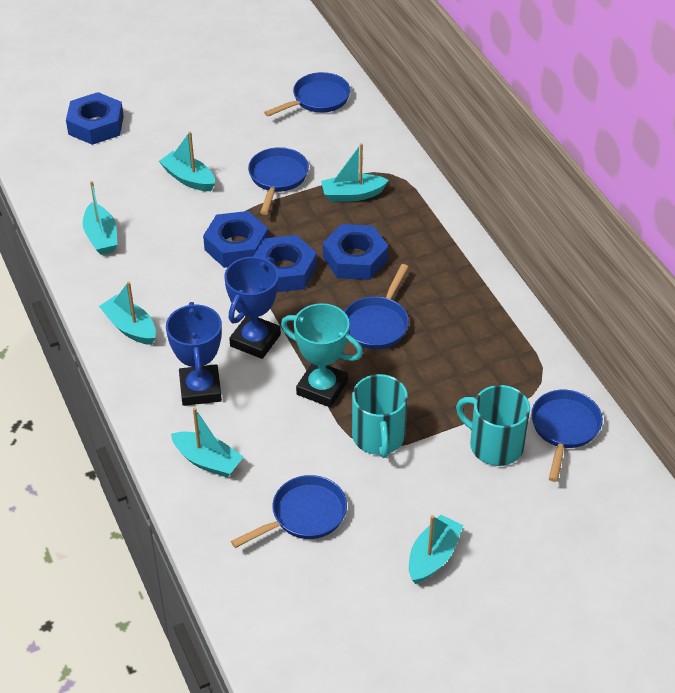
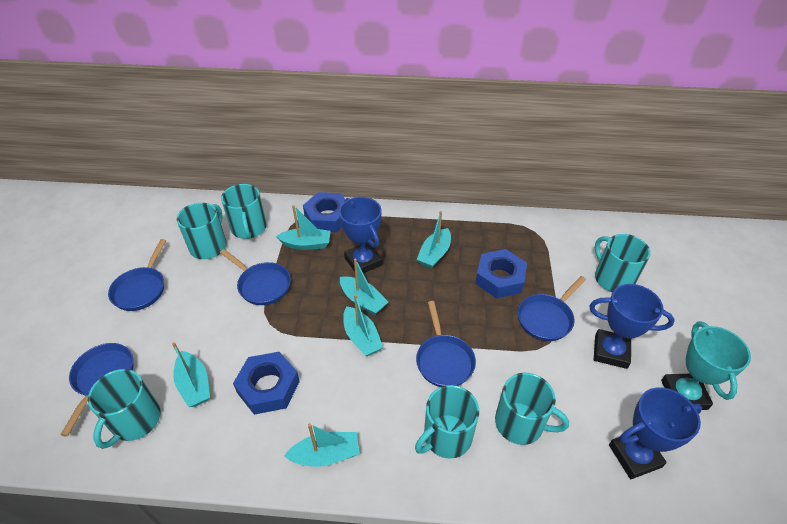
blue nut: 4 -> 3
blue trophy: 2 -> 3
turquoise mug: 2 -> 6

